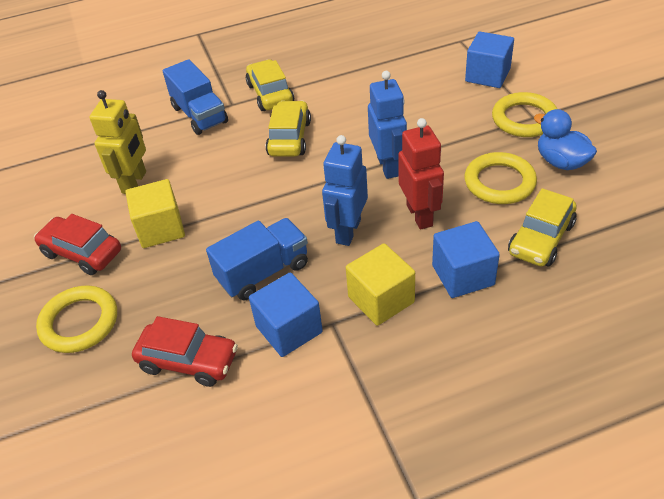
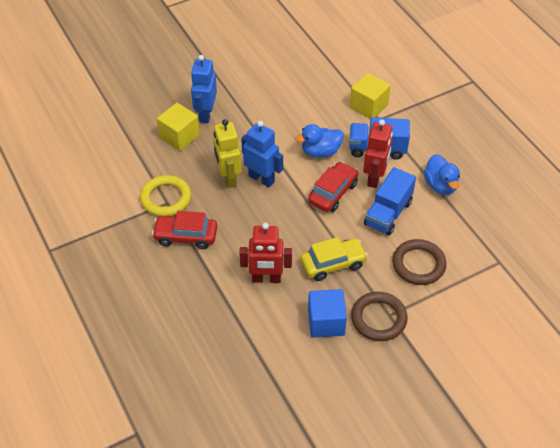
blue cube: 3 -> 1
blue duck: 1 -> 2
brown ring: 0 -> 2
red robot: 1 -> 2
yellow car: 3 -> 1
yellow ring: 3 -> 1

